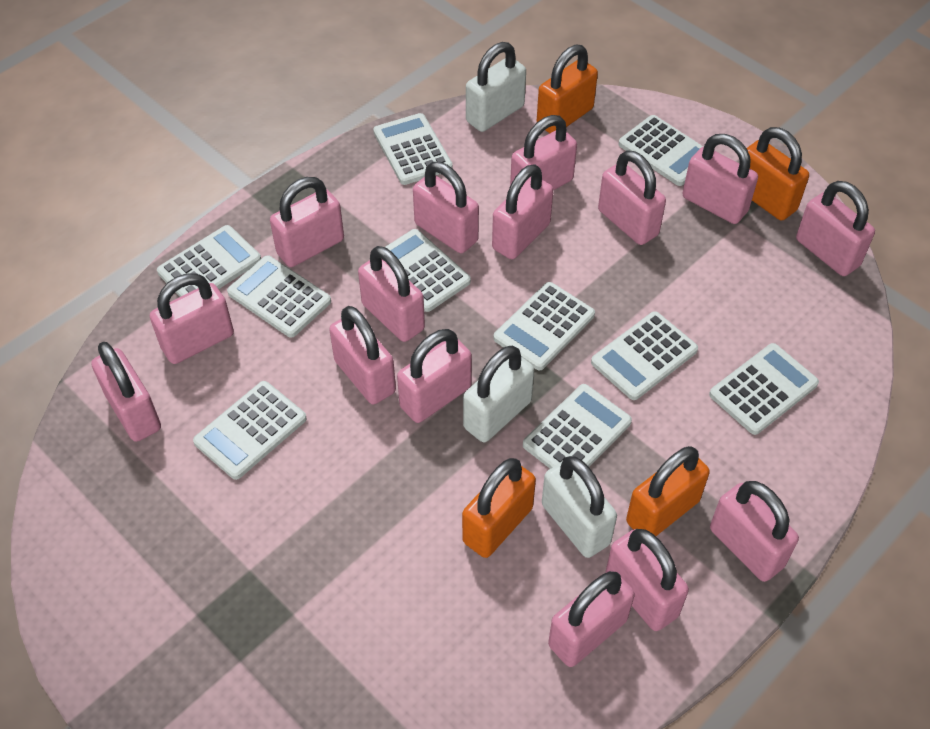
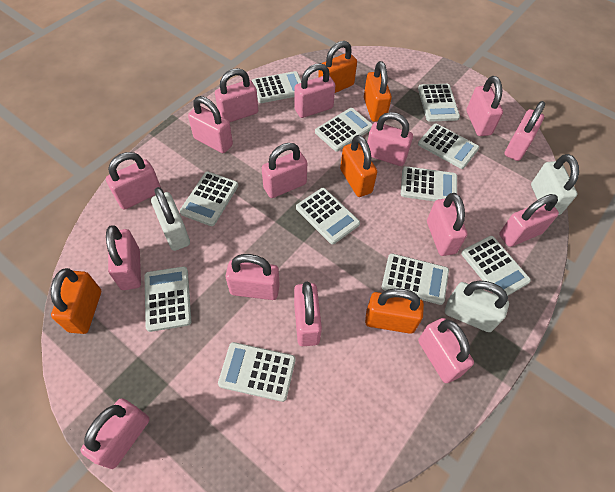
orange padlock: 4 -> 5
white calculator: 10 -> 11

